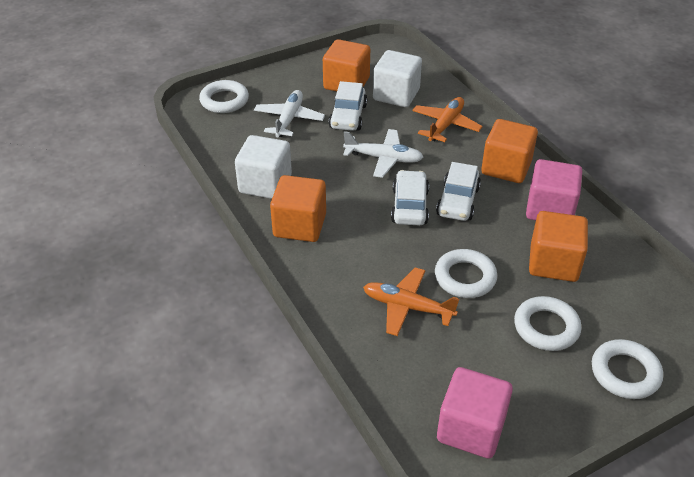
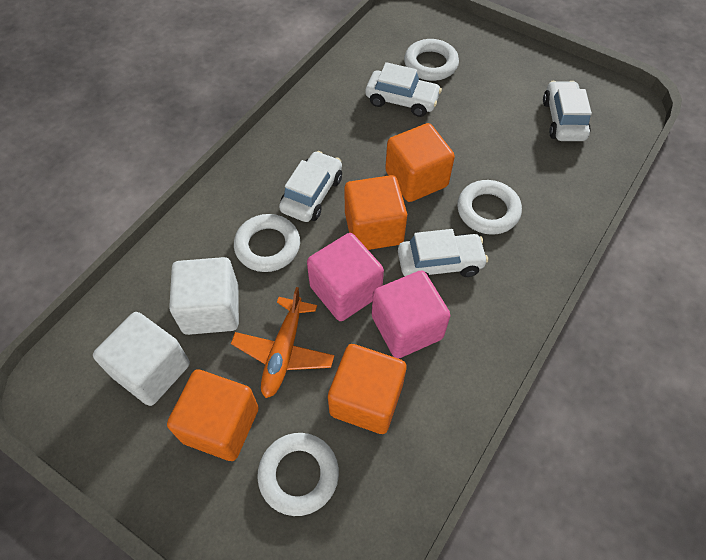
orange plane: 2 -> 1
white car: 3 -> 4
white plane: 2 -> 0

